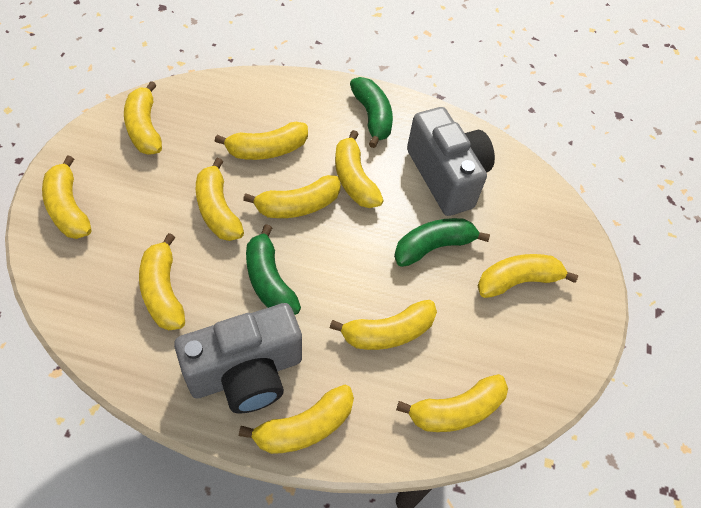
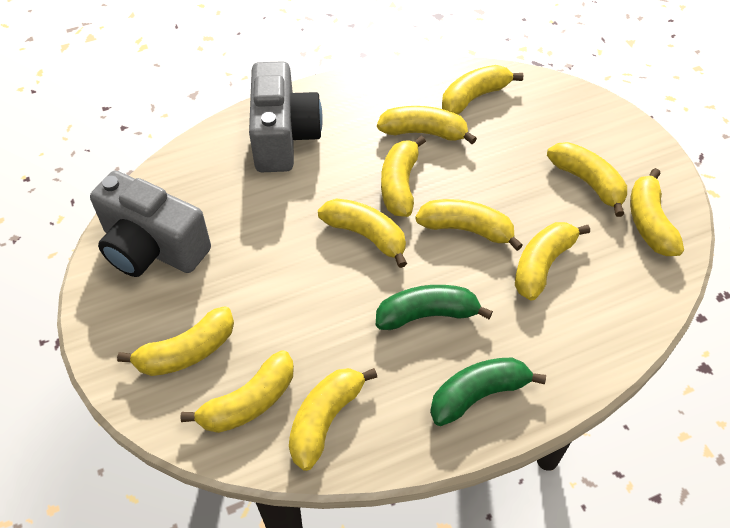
green banana: 3 -> 2

